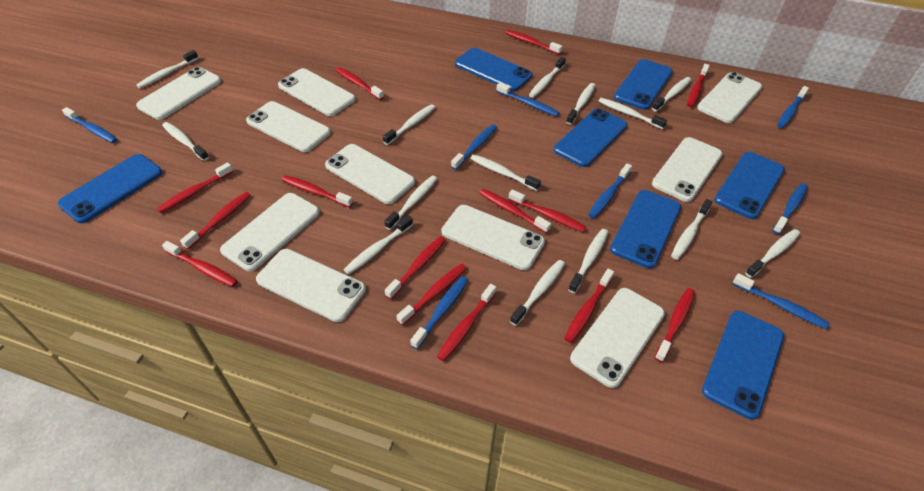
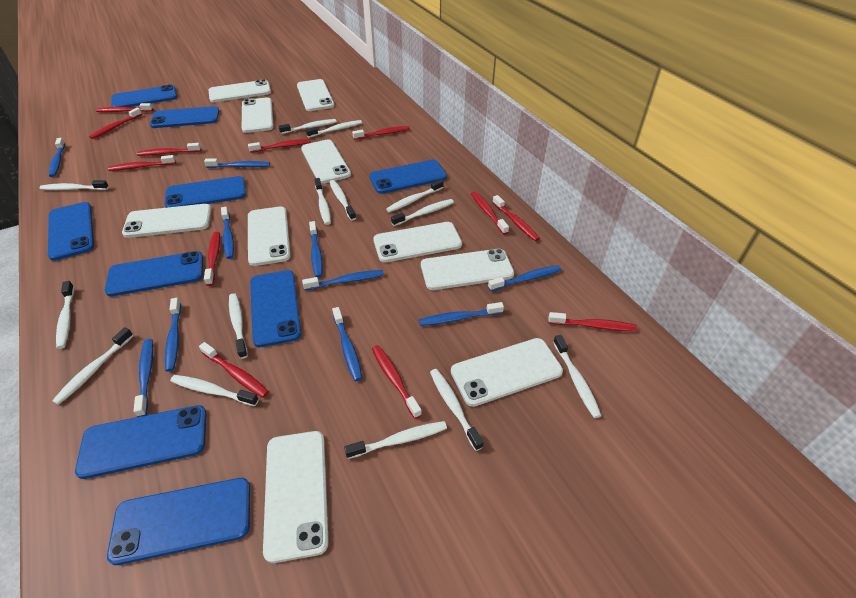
blue phone: 7 -> 9
blue toothbrush: 8 -> 10
red toothbrush: 14 -> 12

